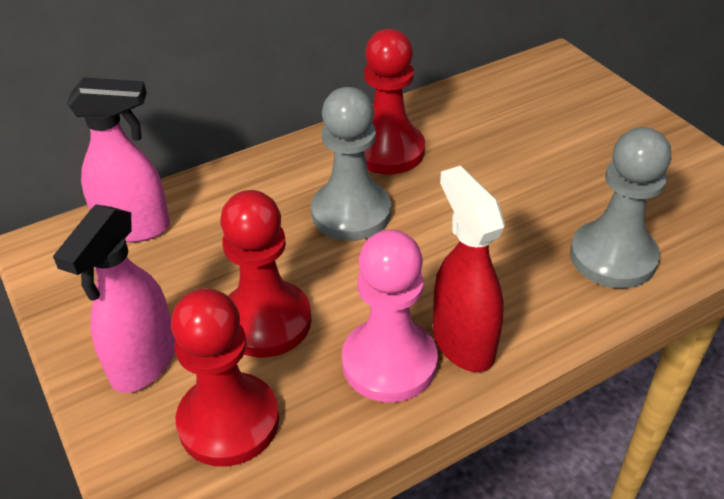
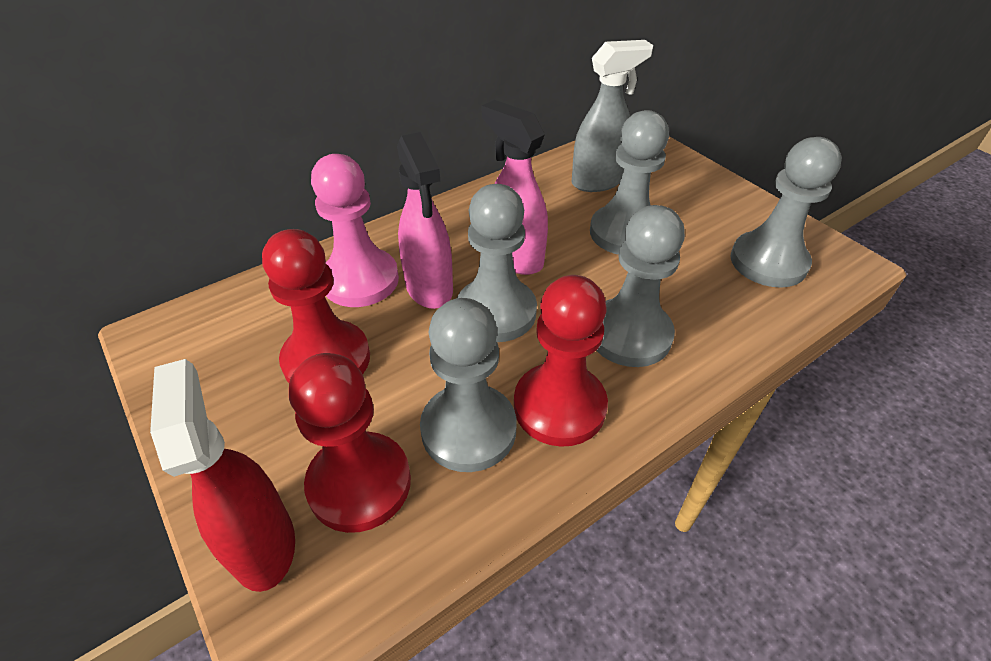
grey pawn: 2 -> 5
grey spray bottle: 0 -> 1

